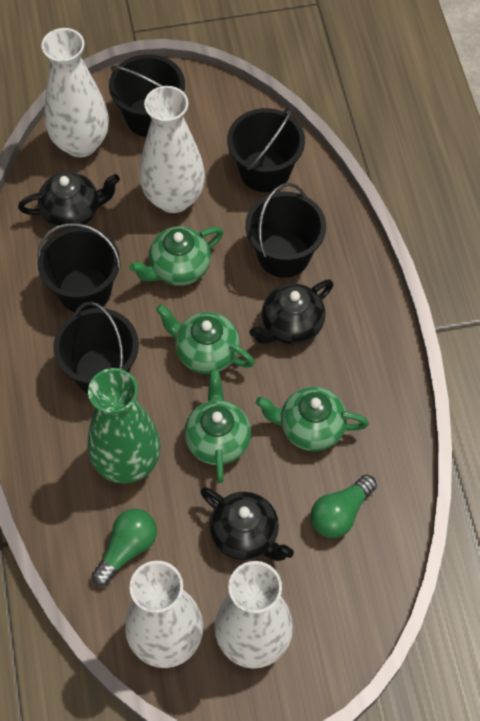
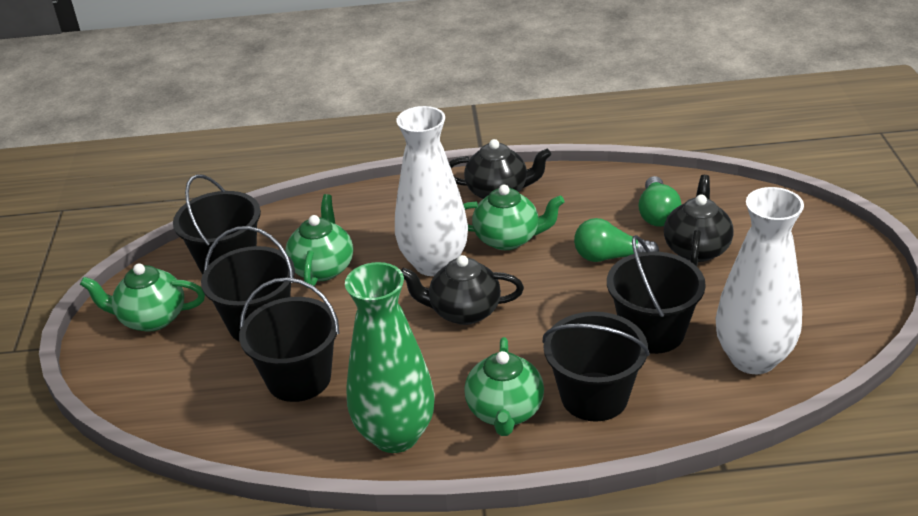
white vase: 4 -> 2

